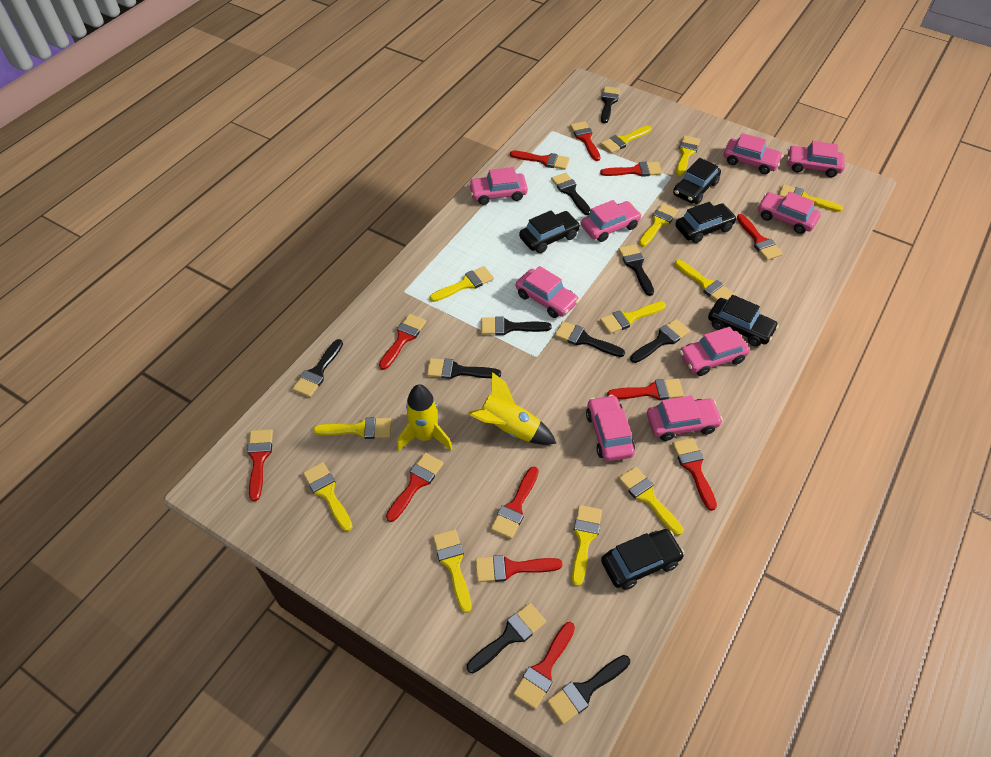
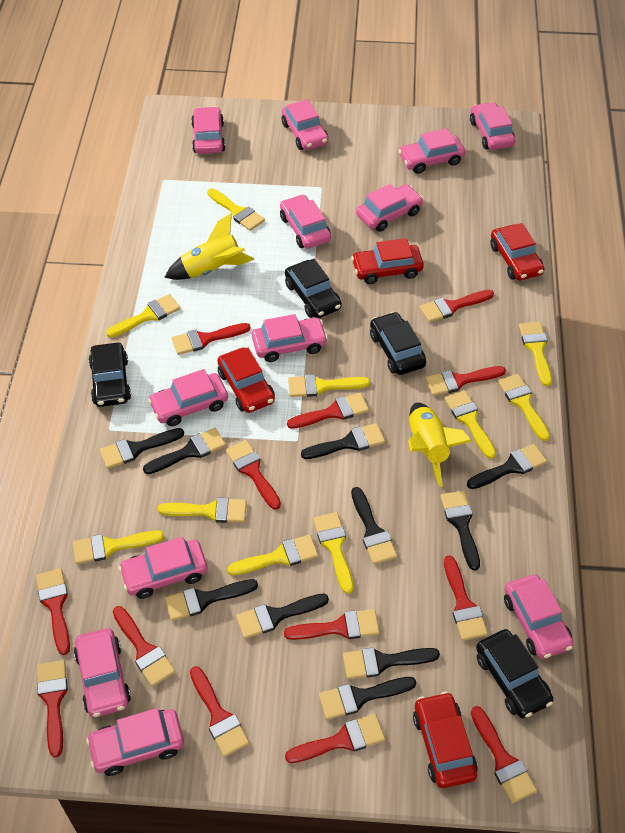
black car: 5 -> 4
pink car: 9 -> 12
red brush: 12 -> 13
red car: 0 -> 4
yellow brush: 12 -> 10

